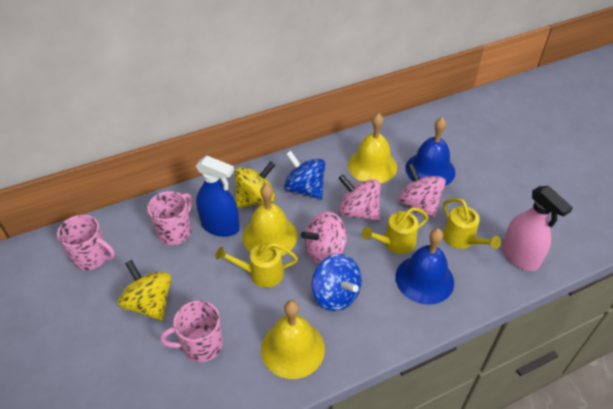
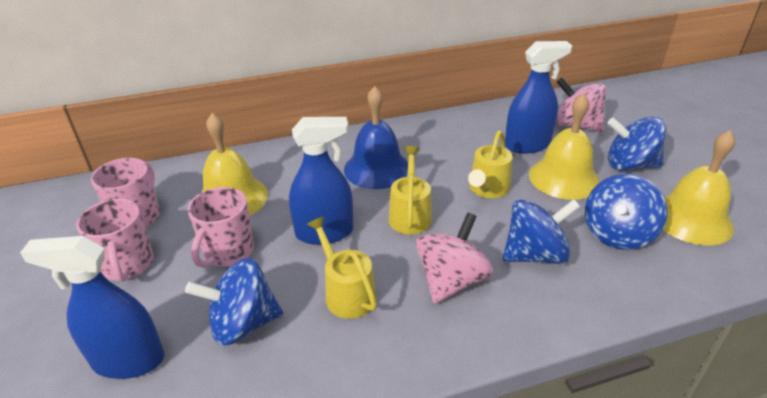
blue bell: 2 -> 1
blue spinning top: 2 -> 4
blue spray bottle: 1 -> 3
pink spinning top: 3 -> 2
pink spray bottle: 1 -> 0
yellow spinning top: 2 -> 0

